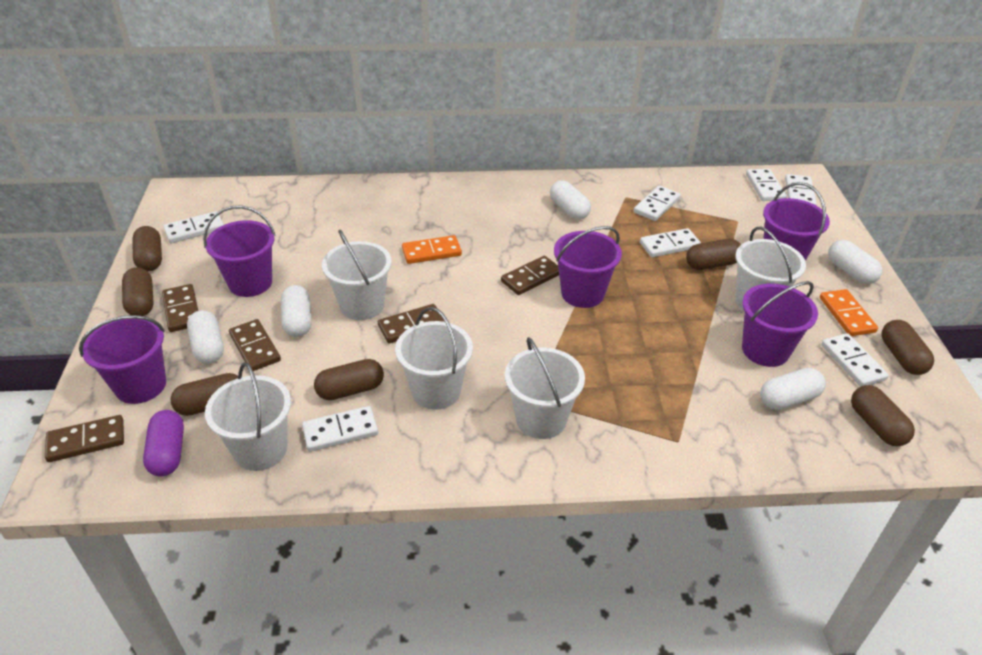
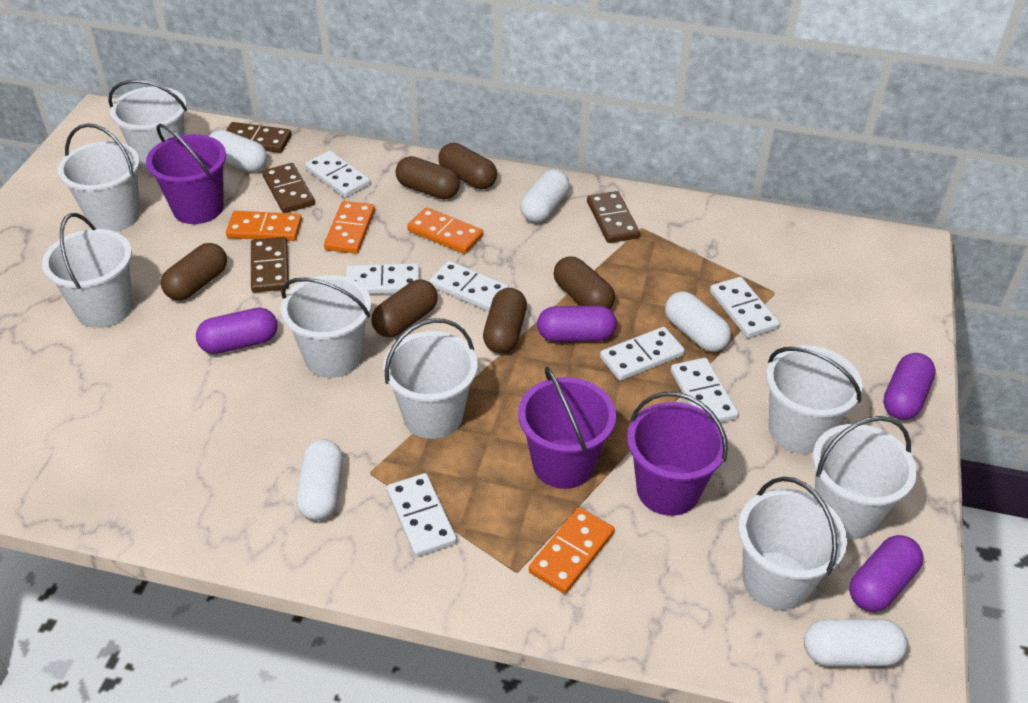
brown capsule: 7 -> 6
brown domino: 5 -> 4
orange domino: 2 -> 4
purple bucket: 5 -> 3
purple capsule: 1 -> 4
white bucket: 5 -> 8

